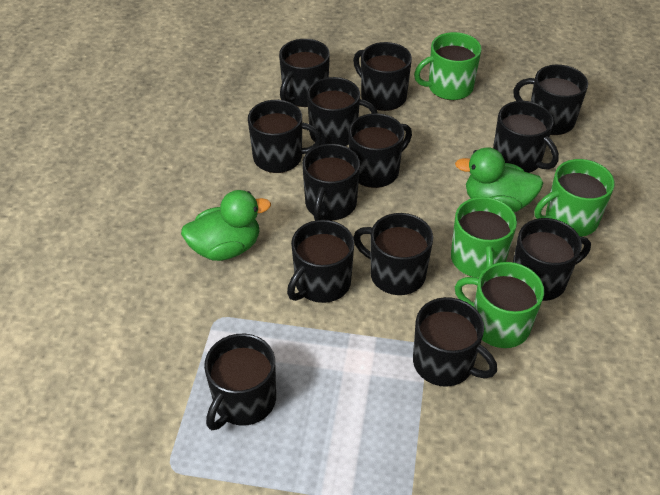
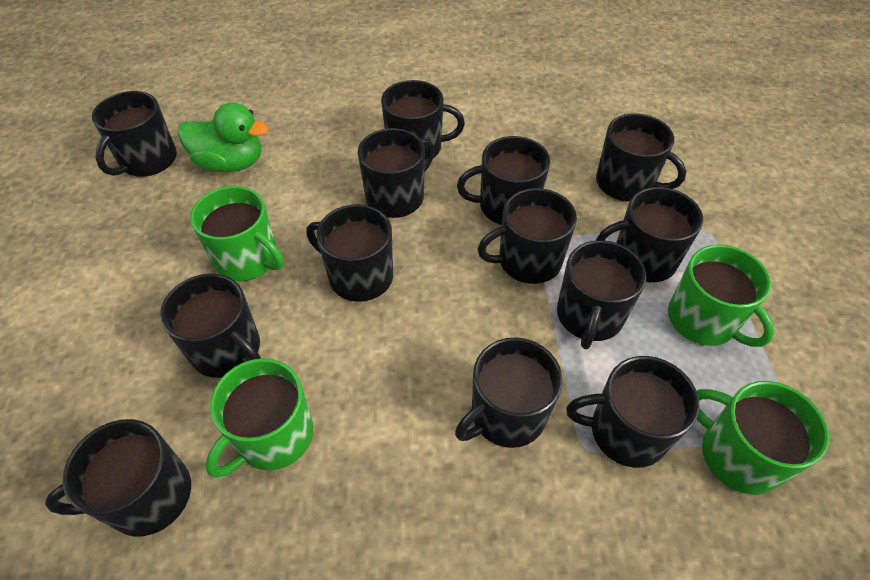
green duck: 2 -> 1

